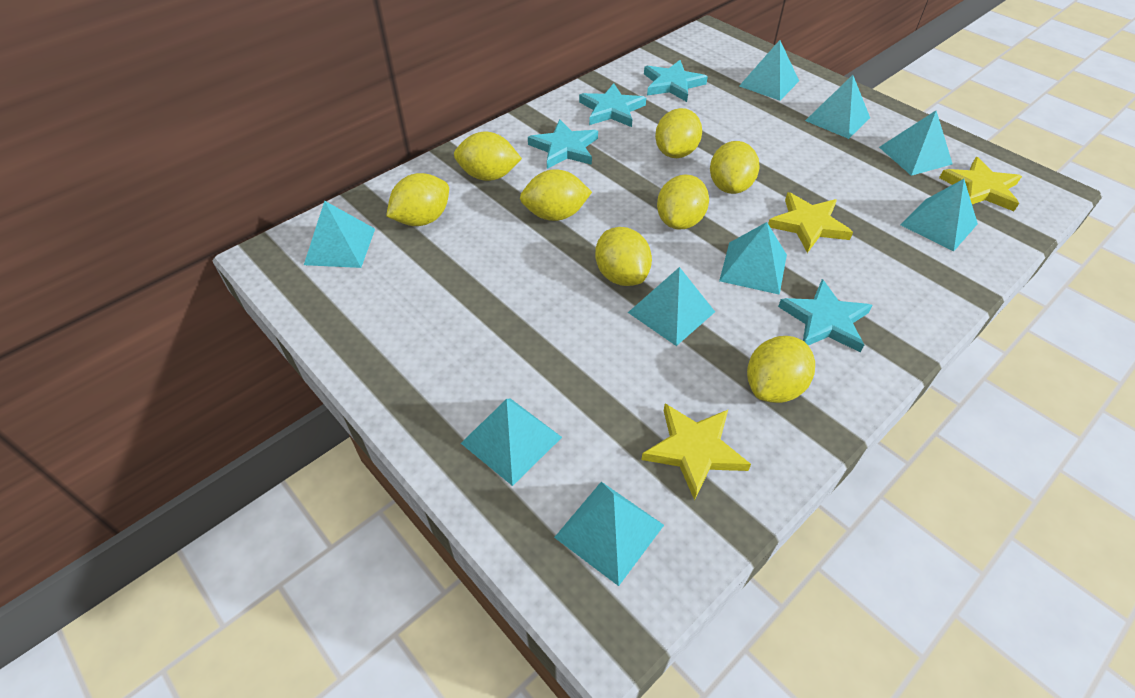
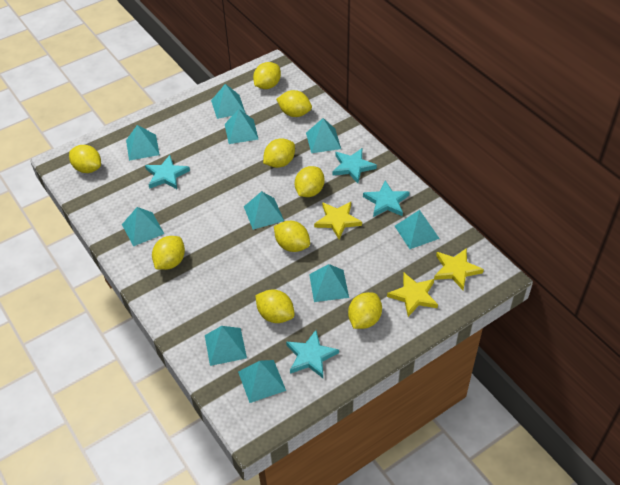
turquoise pyramid: 9 -> 10
yellow lemon: 8 -> 9

